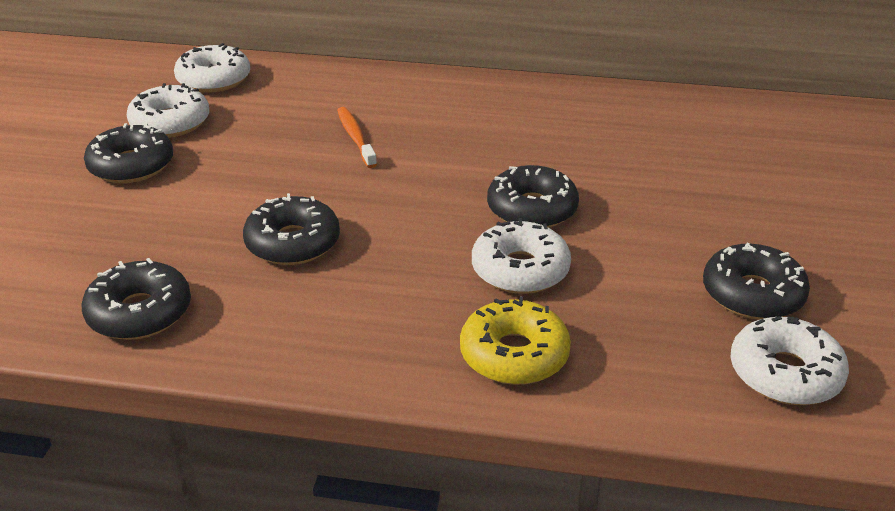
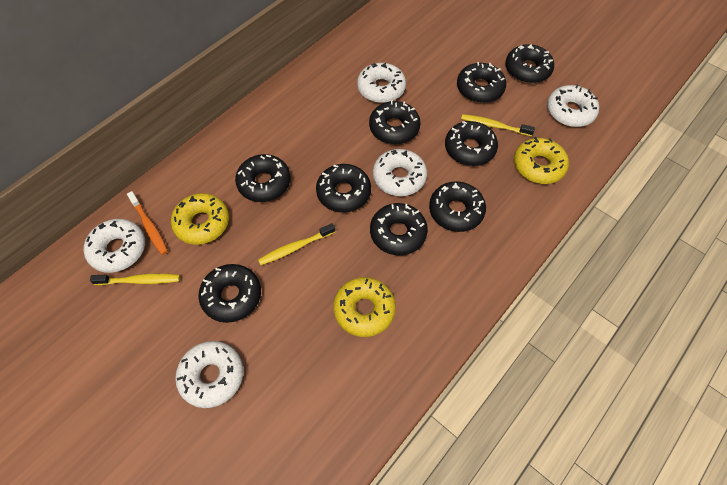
black donut: 5 -> 9
white donut: 4 -> 5
yellow donut: 1 -> 3
yellow toothbrush: 0 -> 3

